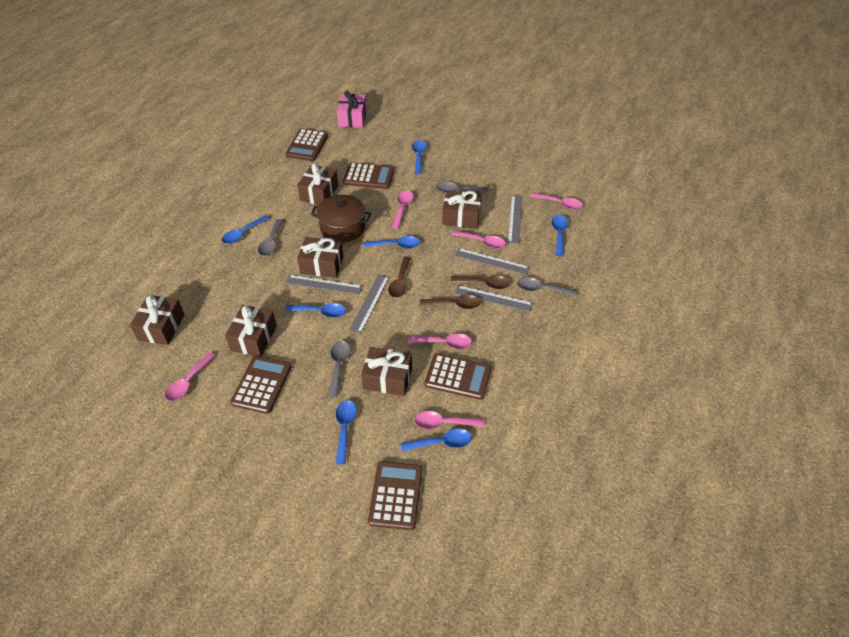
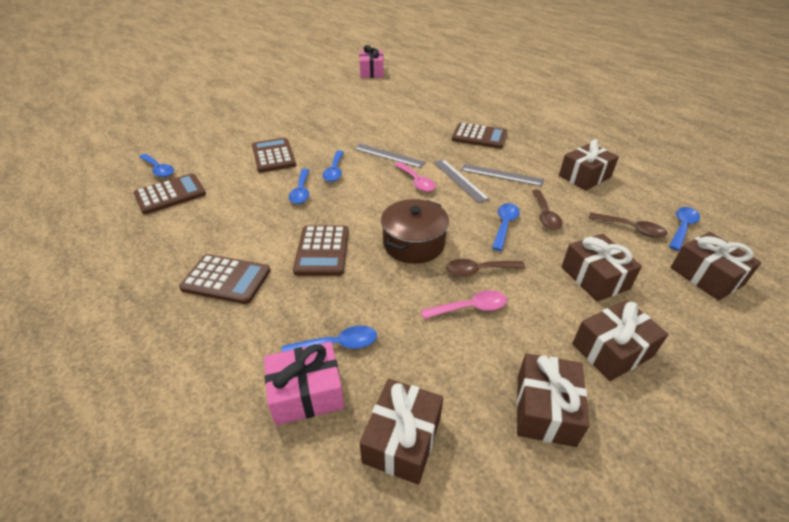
blue spoon: 7 -> 6
grey ruler: 5 -> 3
grey spoon: 4 -> 0
pink gift: 1 -> 2
pink spoon: 6 -> 2

